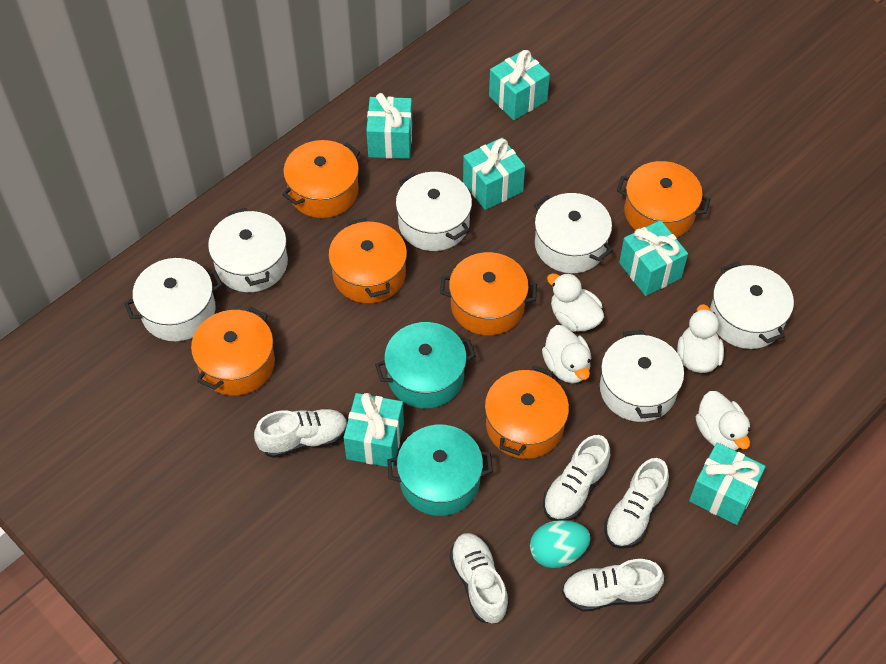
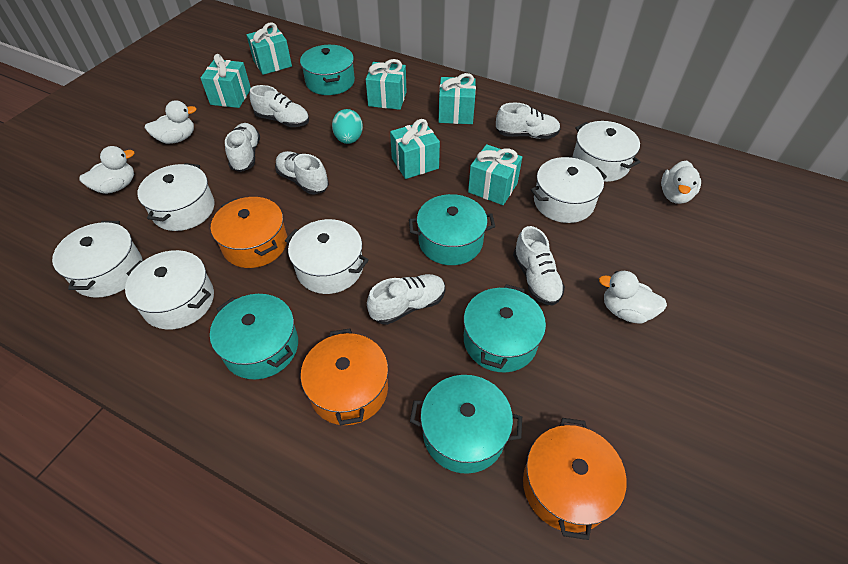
orange pot: 6 -> 3
turquoise pot: 2 -> 5
white shoe: 5 -> 6

